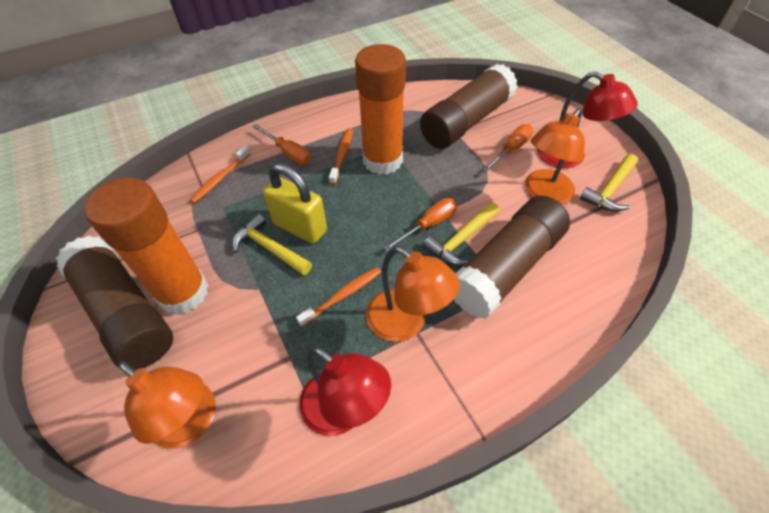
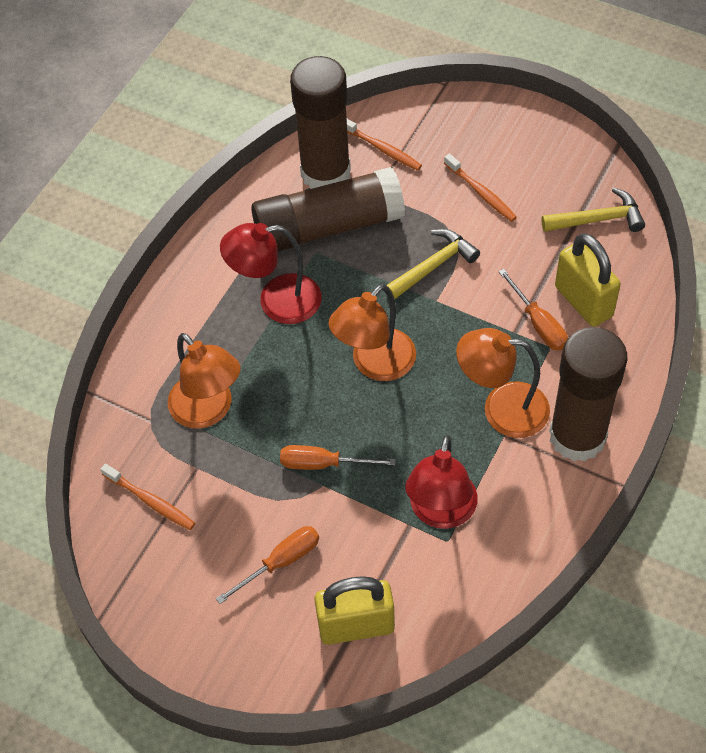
orange glue stick: 2 -> 0
yellow hammer: 3 -> 2
yellow padlock: 1 -> 2

